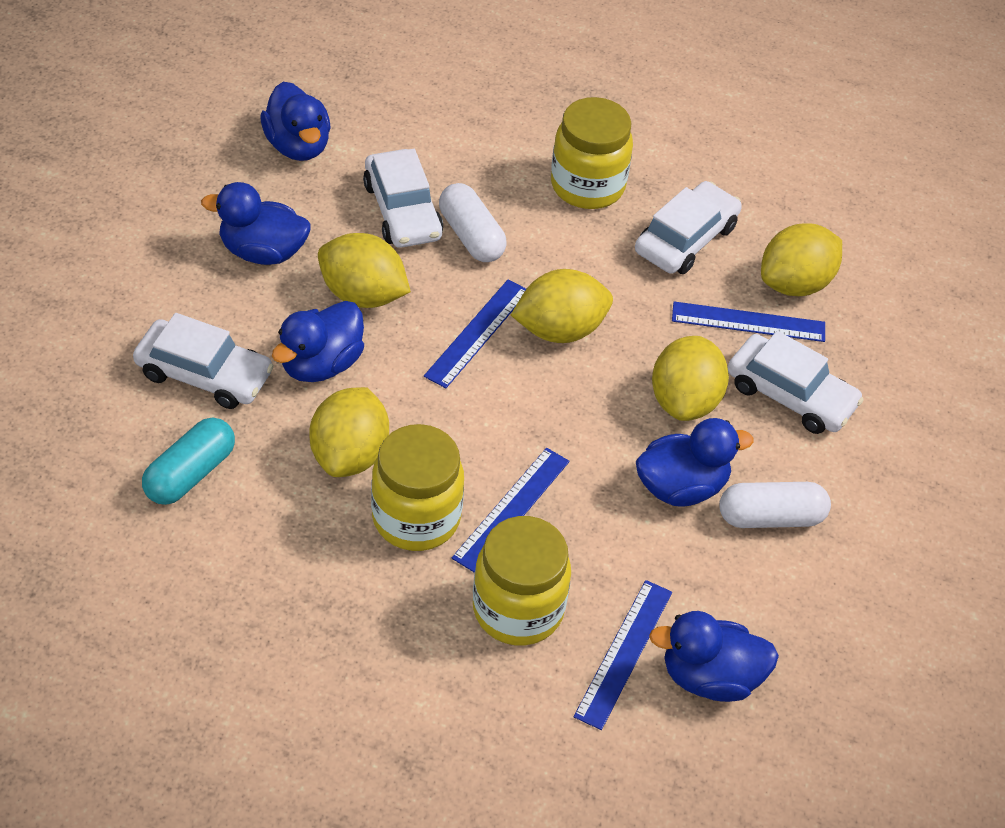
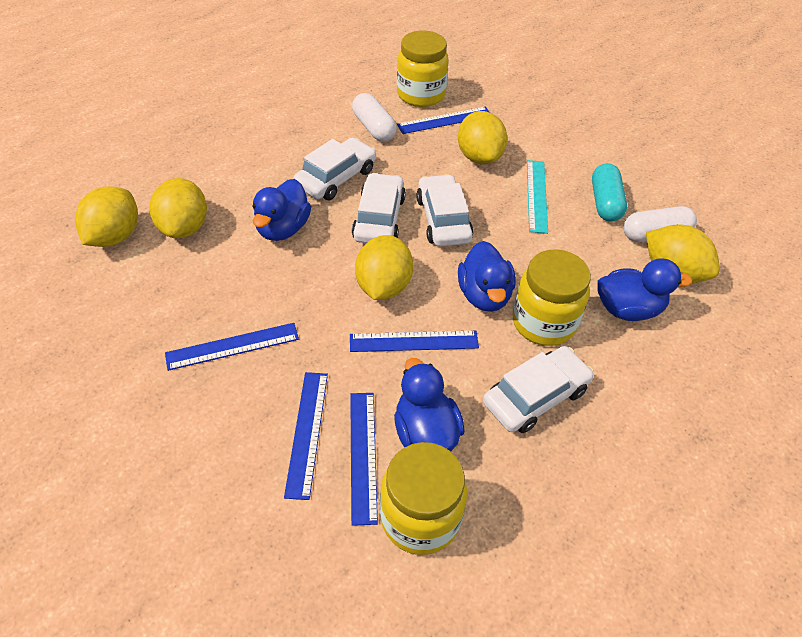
blue duck: 5 -> 4
blue ruler: 4 -> 5
turquoise ruler: 0 -> 1

